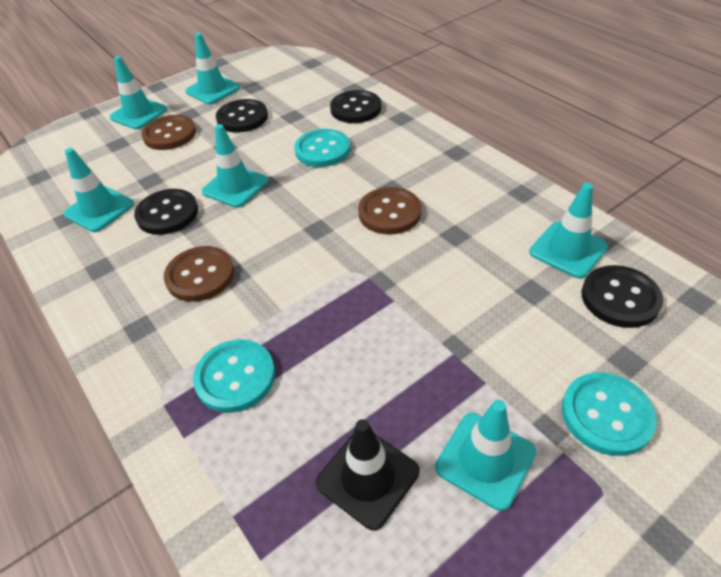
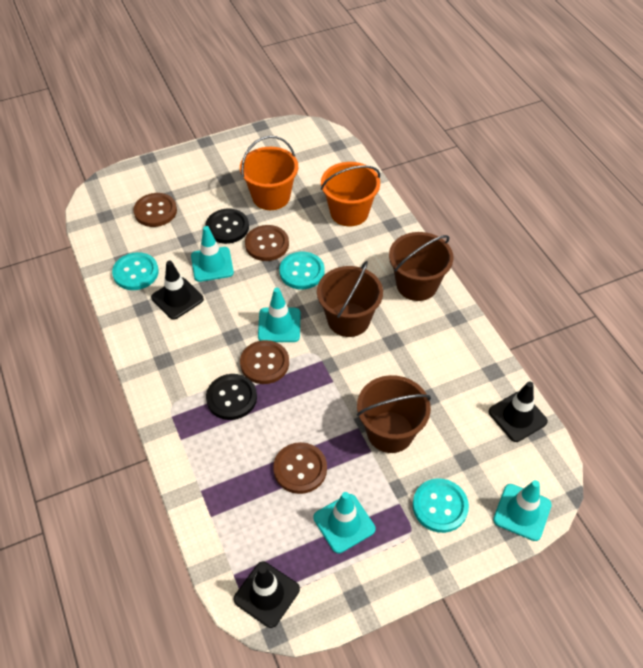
black button: 4 -> 2
black traffic cone: 1 -> 3
brown bucket: 0 -> 3
brown button: 3 -> 4
orange bucket: 0 -> 2
turquoise traffic cone: 6 -> 4

